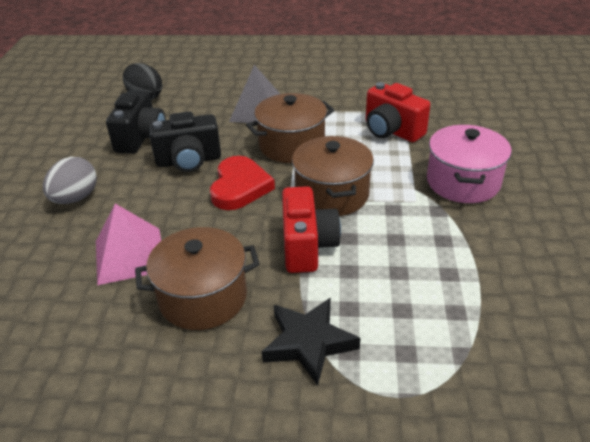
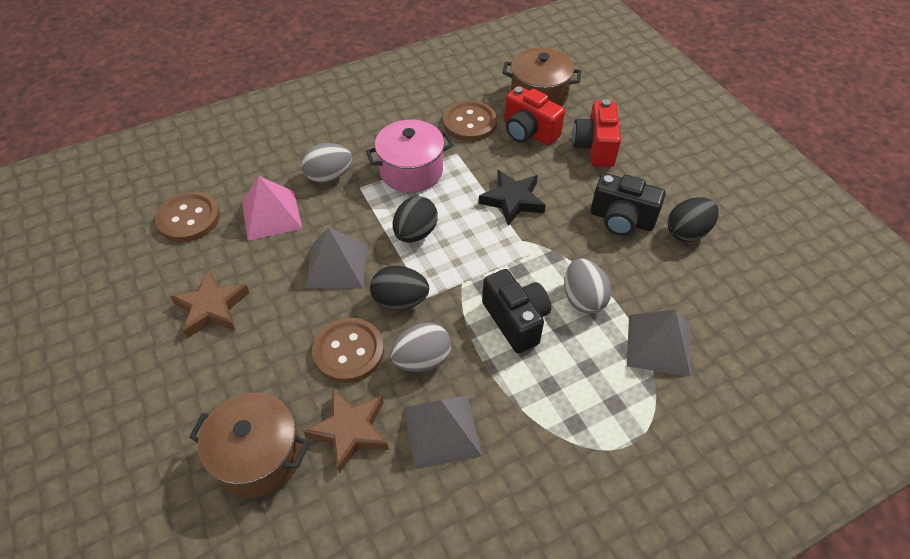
black egg: 1 -> 3
brown button: 0 -> 3
brown pot: 3 -> 2
brown star: 0 -> 2
grey egg: 1 -> 3
grey pyramid: 1 -> 3
red heart: 1 -> 0

